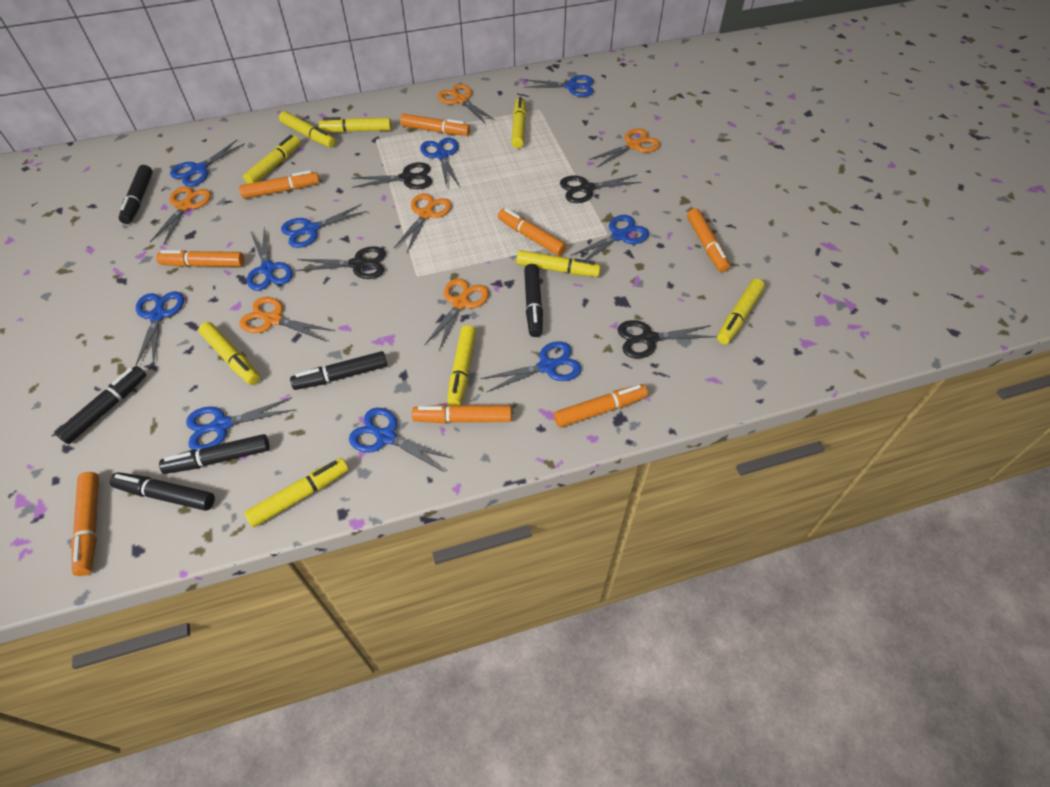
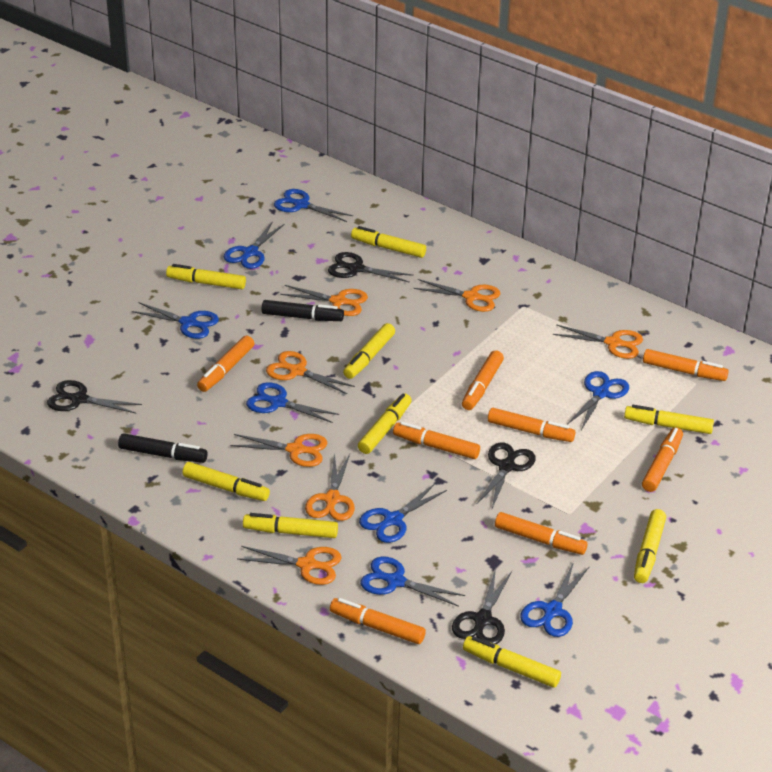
black marker: 6 -> 2
blue scissors: 10 -> 8
orange scissors: 6 -> 7

